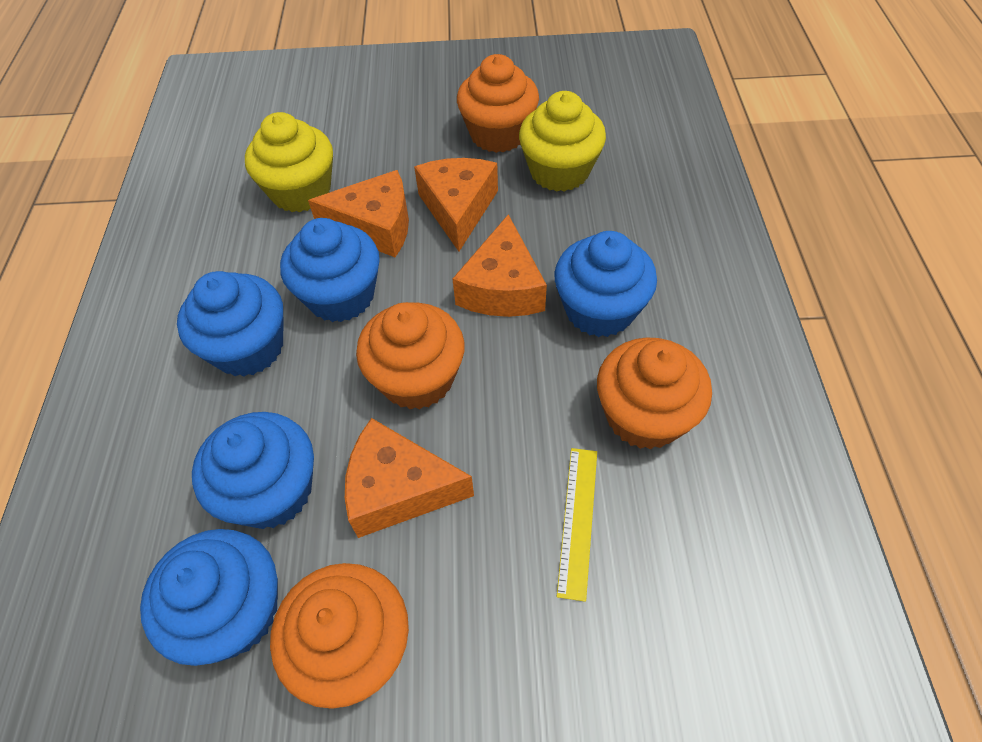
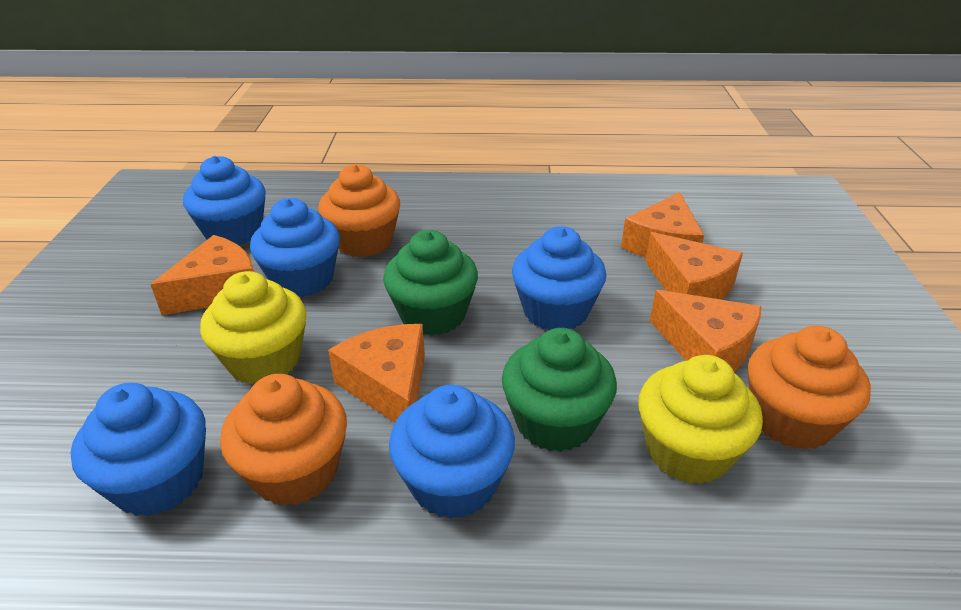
green cupcake: 0 -> 2
orange cheese: 4 -> 5
orange cupcake: 4 -> 3
yellow ruler: 1 -> 0

